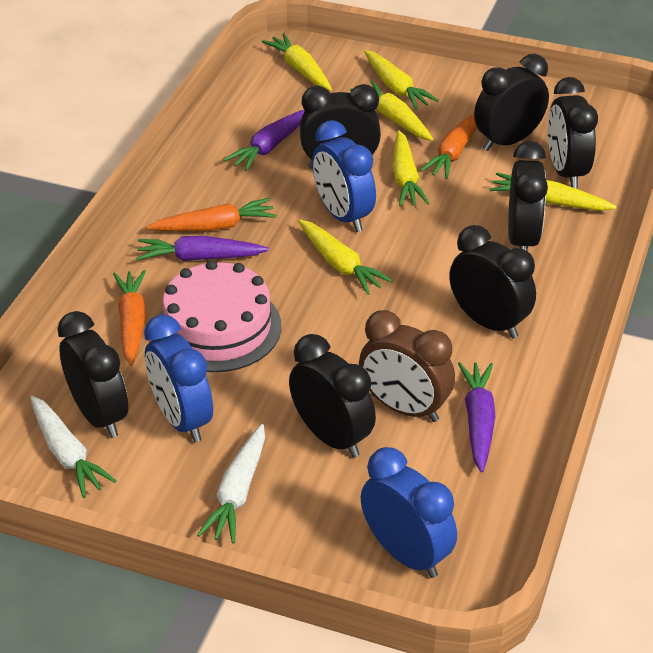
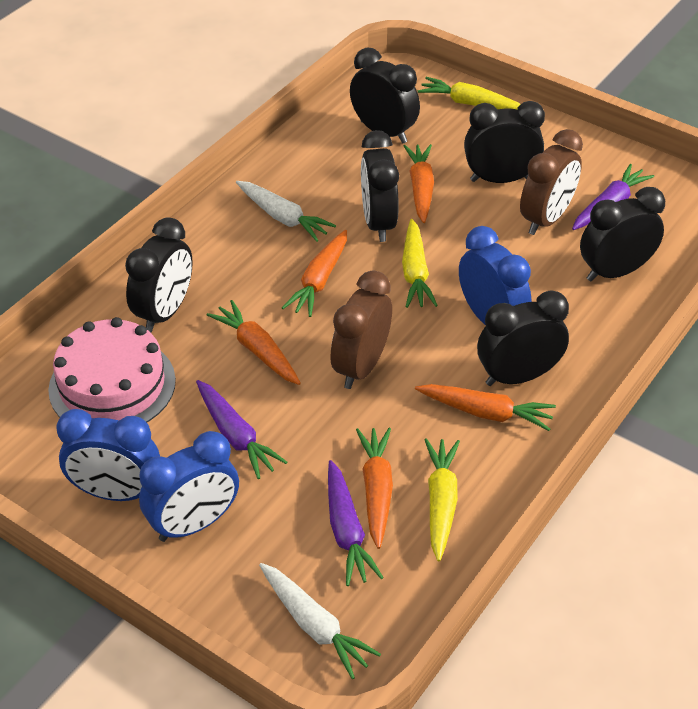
black clock: 7 -> 6
brown clock: 1 -> 2
orange carrot: 3 -> 5
yellow carrot: 6 -> 3

